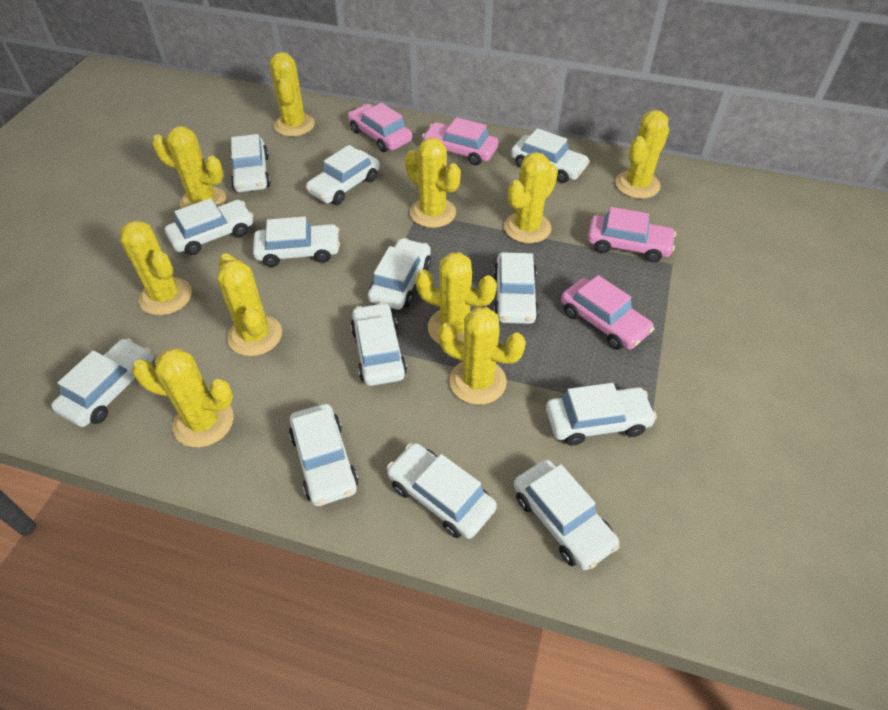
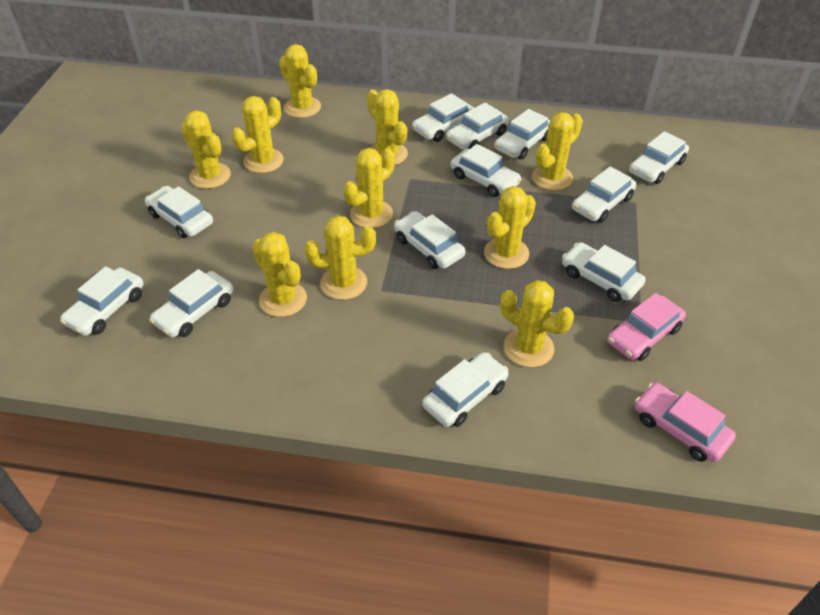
pink car: 4 -> 2
white car: 13 -> 12

